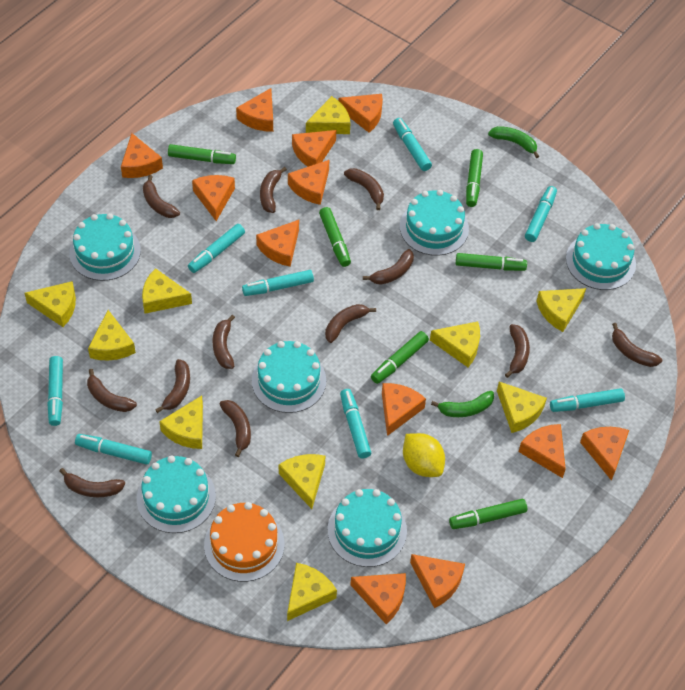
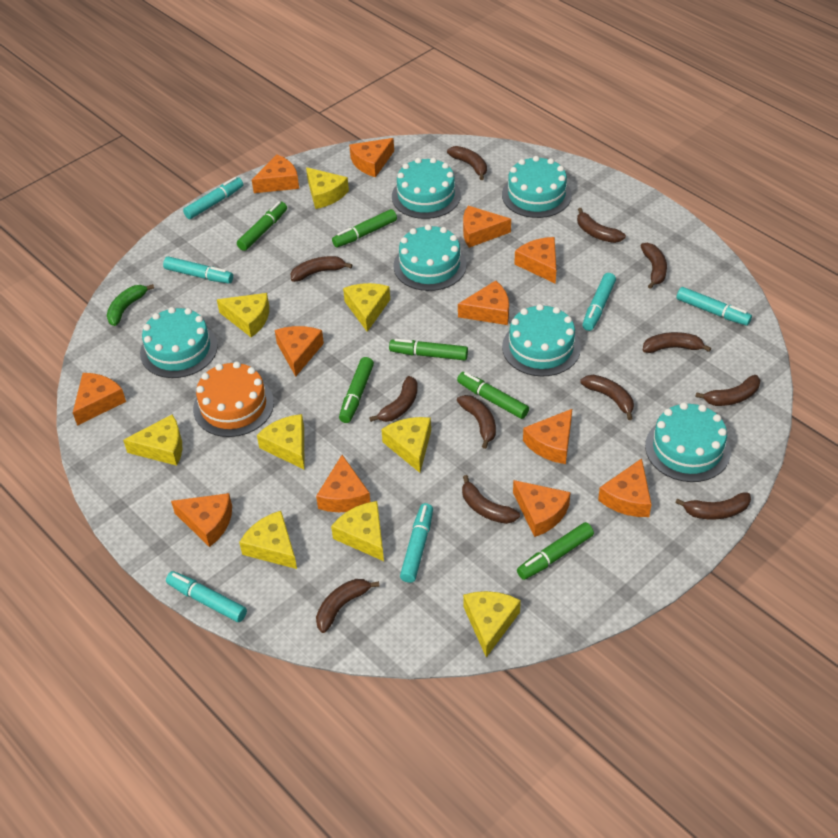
green banana: 2 -> 1
turquoise marker: 8 -> 6
yellow cheese: 10 -> 9
yellow lemon: 1 -> 0

